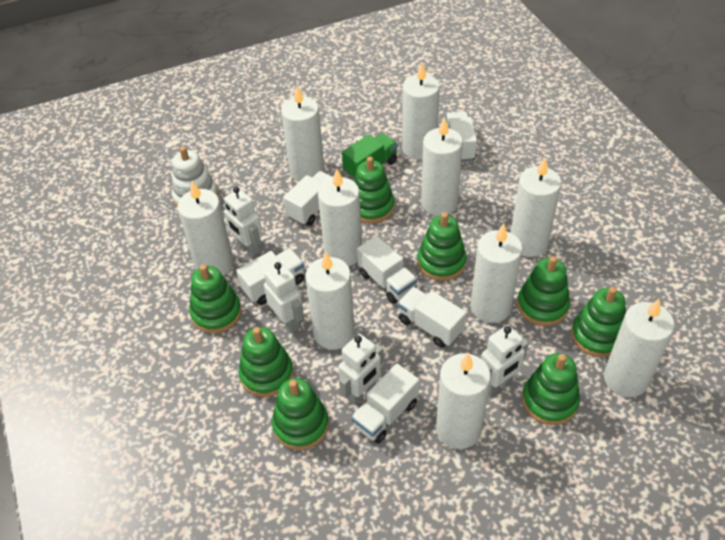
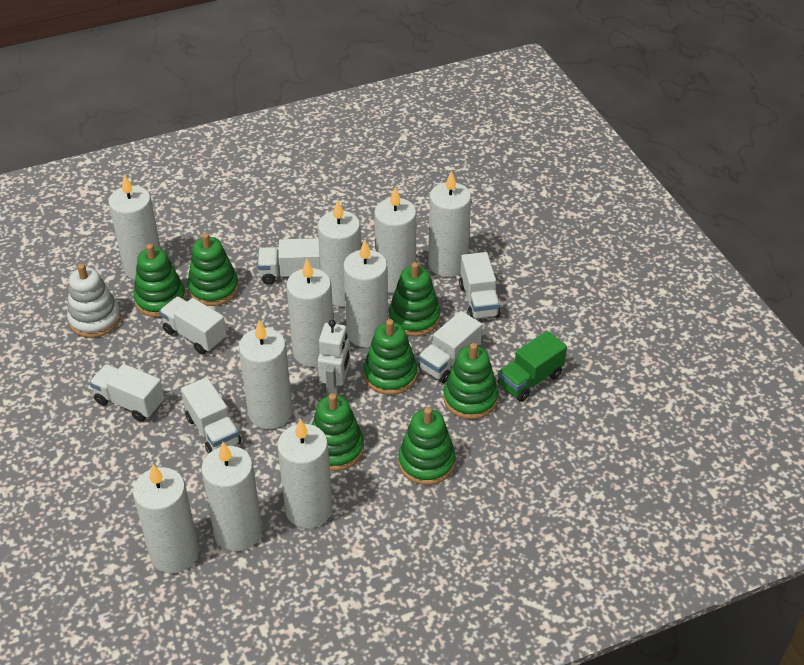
green stacking toy: 8 -> 7
white robot: 4 -> 1

